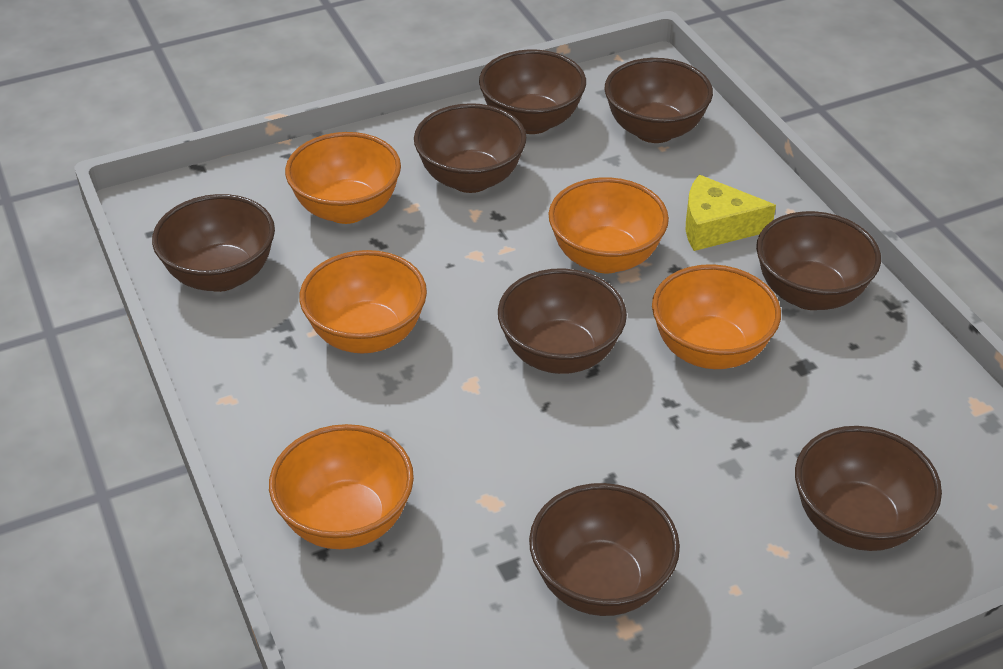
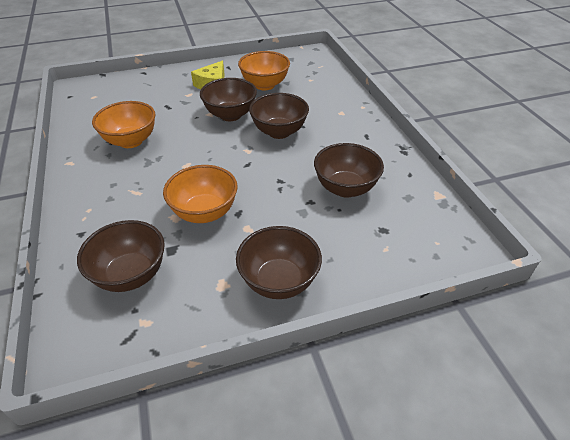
brown bowl: 8 -> 5
orange bowl: 5 -> 3

